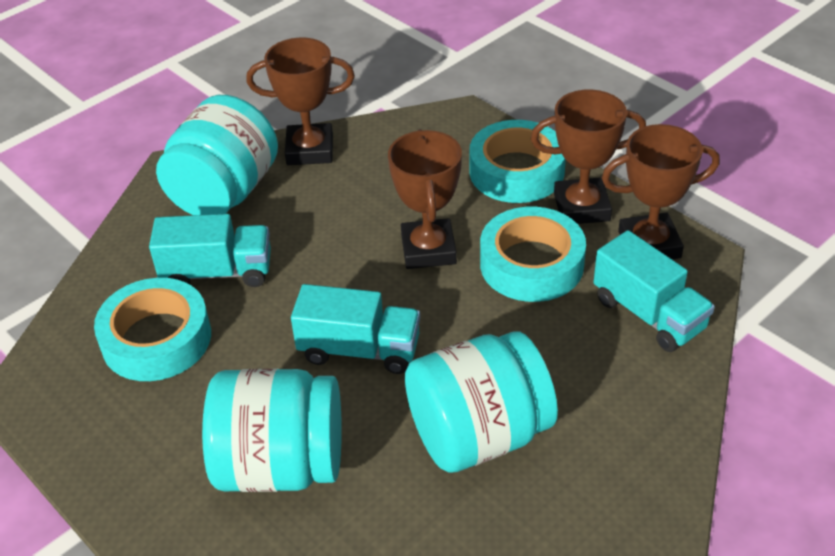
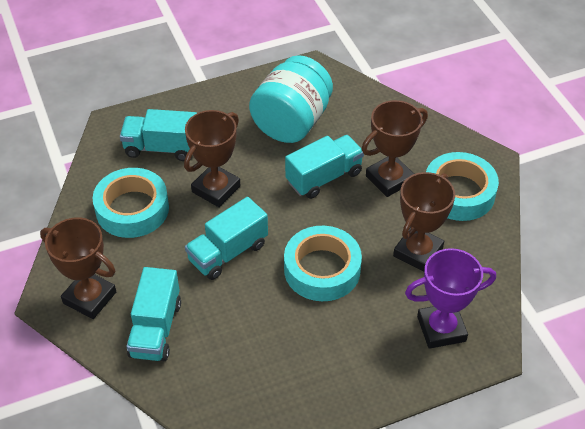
purple trophy: 0 -> 1
turquoise jar: 3 -> 1
turquoise truck: 3 -> 4

